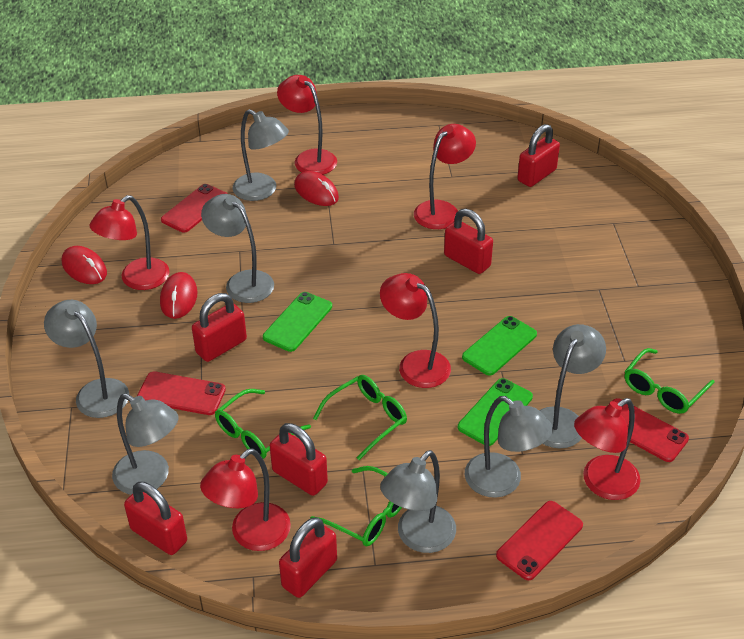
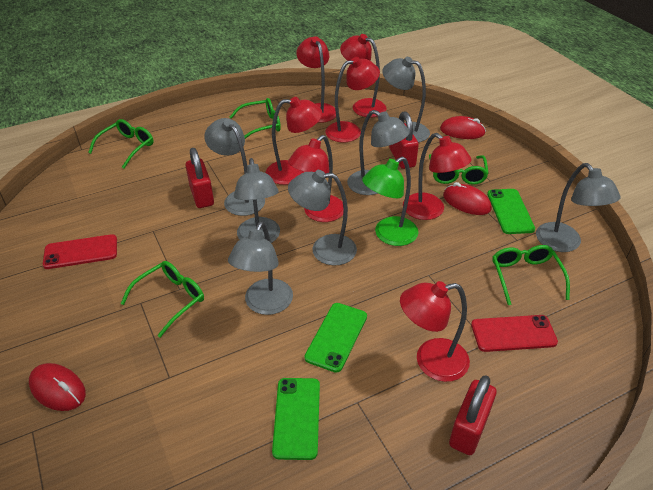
green glasses: 4 -> 5
green lamp: 0 -> 1
red lamp: 6 -> 7
red padlock: 6 -> 3
red phone: 4 -> 2

